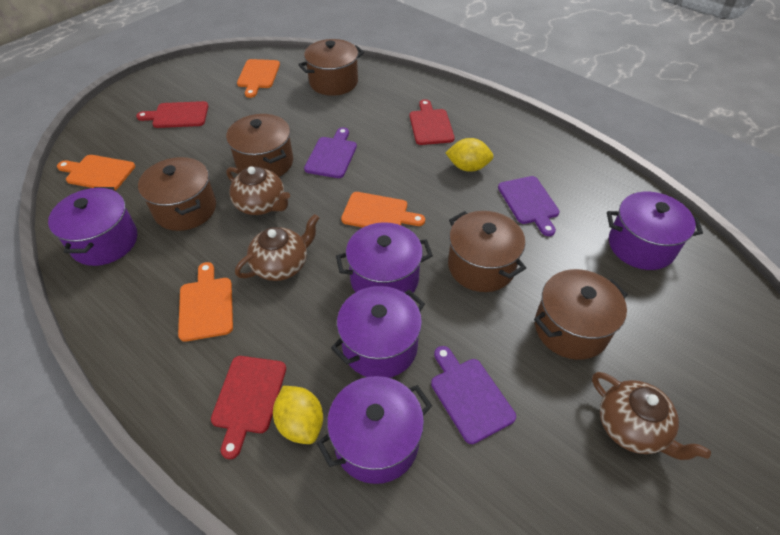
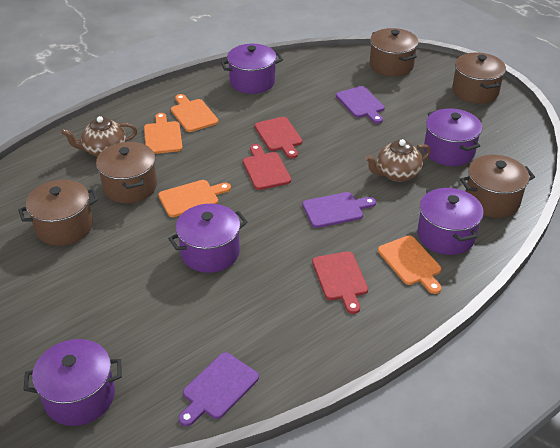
brown teapot: 3 -> 2
yellow lemon: 2 -> 0

